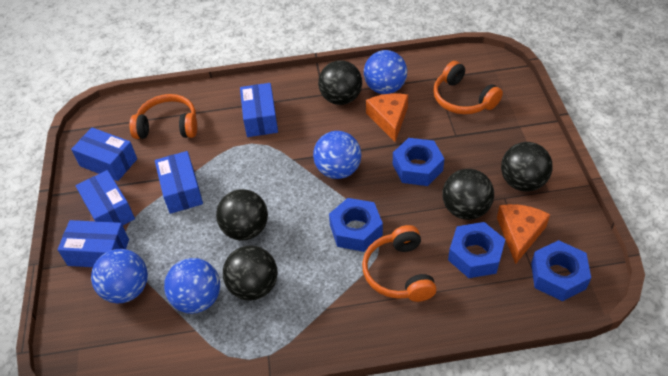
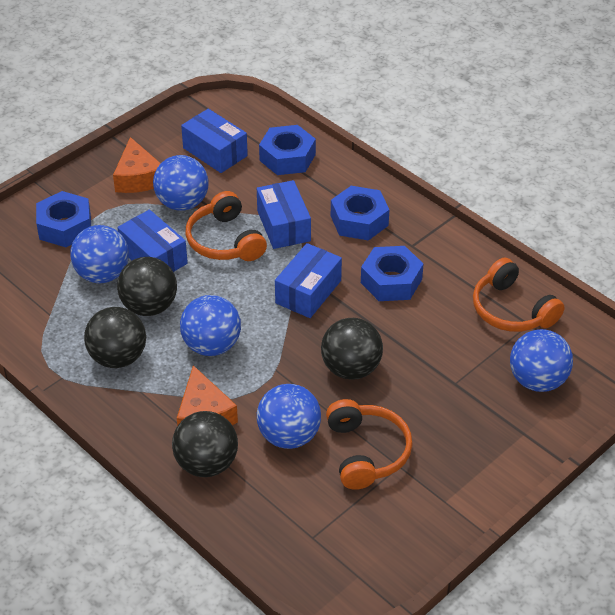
black ball: 5 -> 4
blue ball: 4 -> 5
blue box: 5 -> 4

